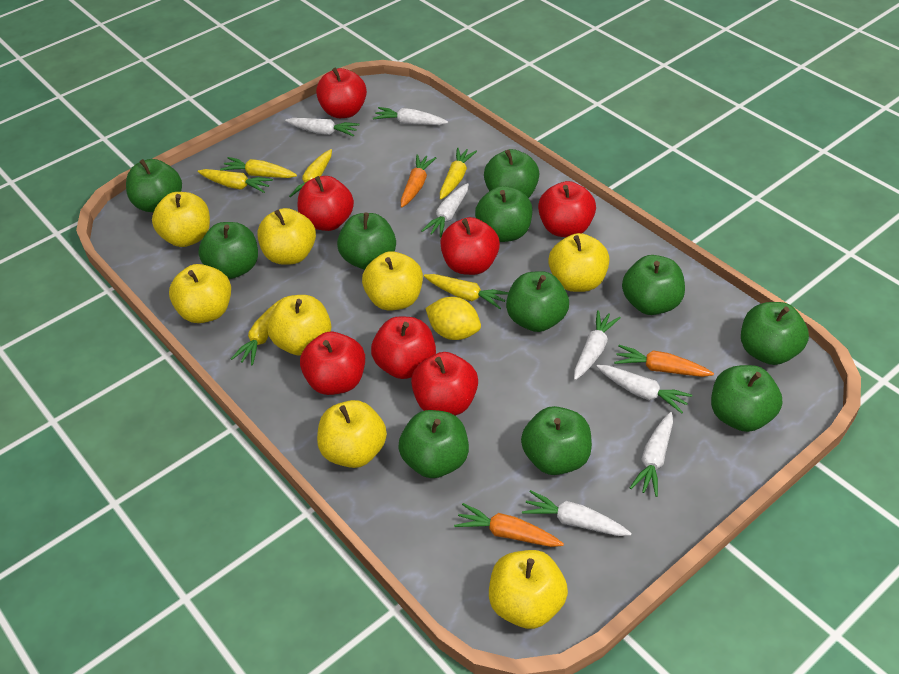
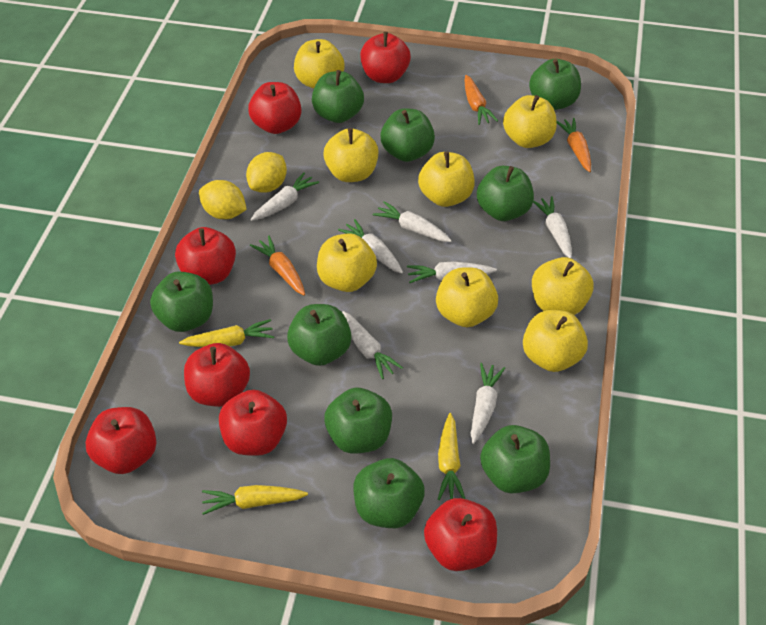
green apple: 11 -> 9
yellow carrot: 6 -> 3
yellow lemon: 1 -> 2

